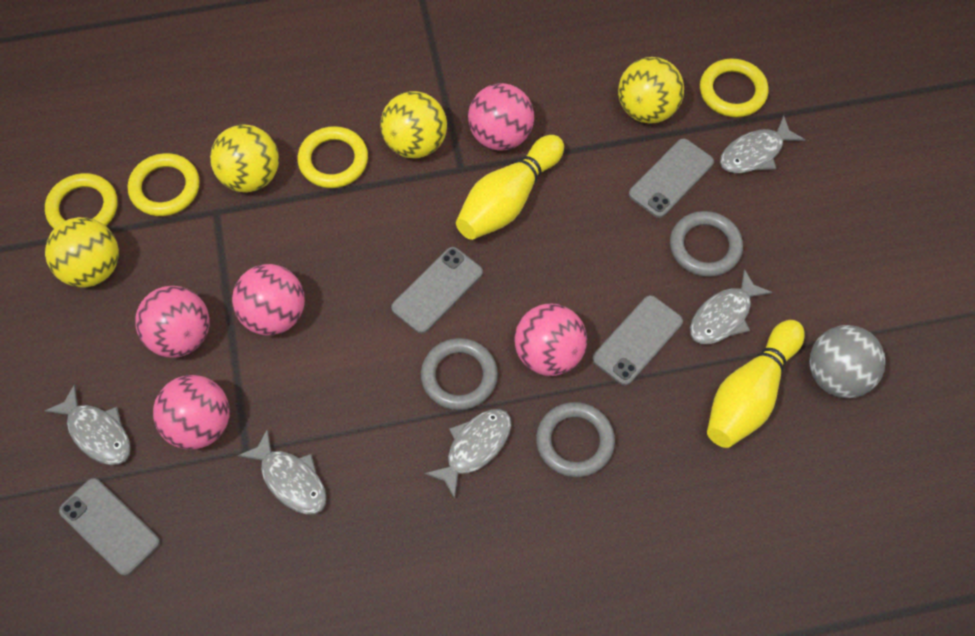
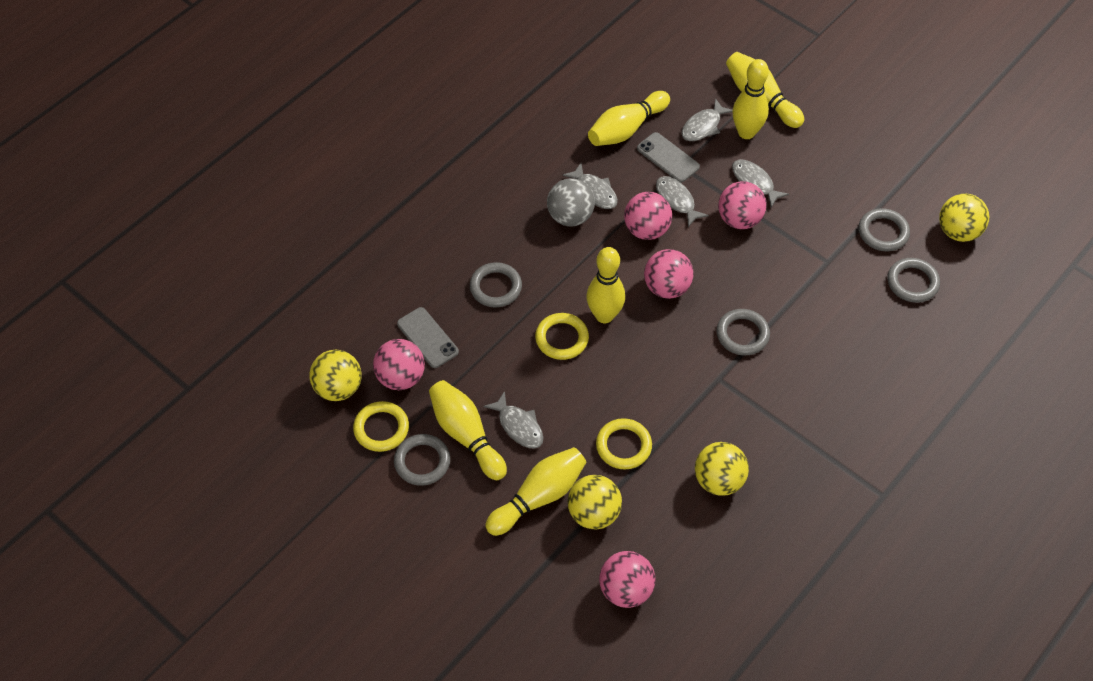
grey phone: 4 -> 2
grey ring: 3 -> 5
yellow bowling pin: 2 -> 6
yellow ring: 4 -> 3

